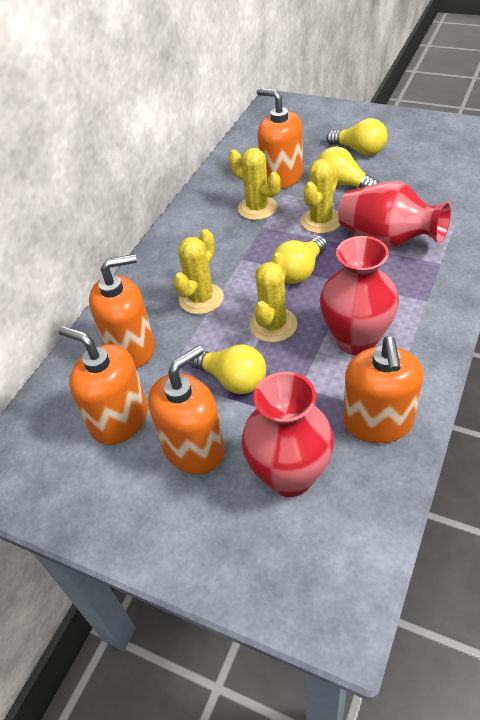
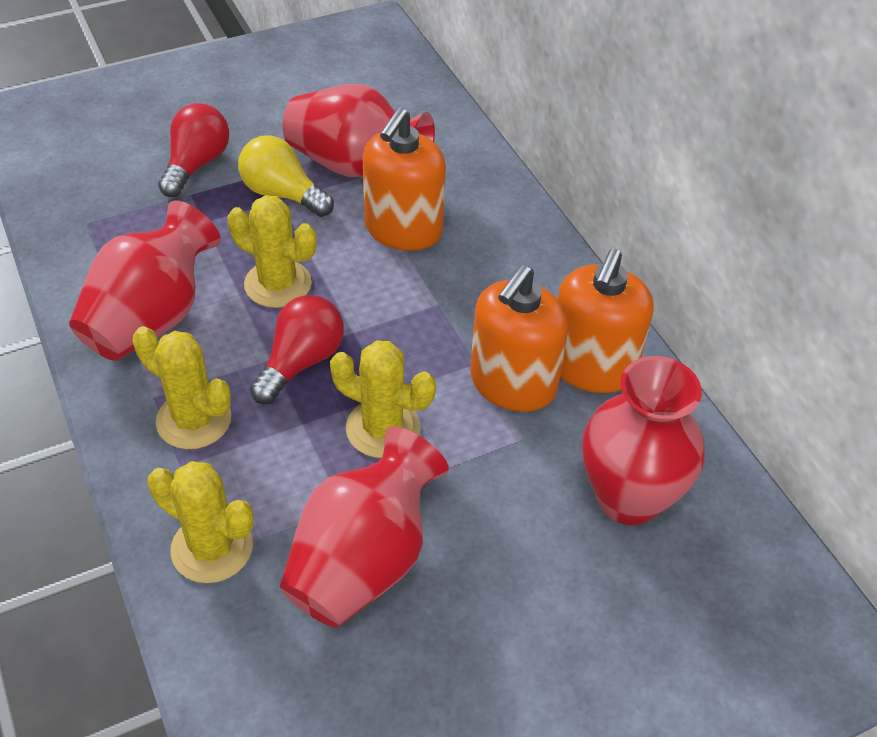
orange soap dispenser: 5 -> 3
red light bulb: 0 -> 2
red vase: 3 -> 4
yellow light bulb: 4 -> 1

